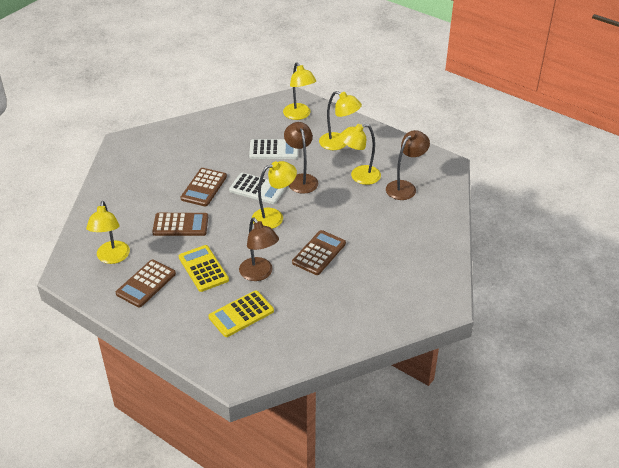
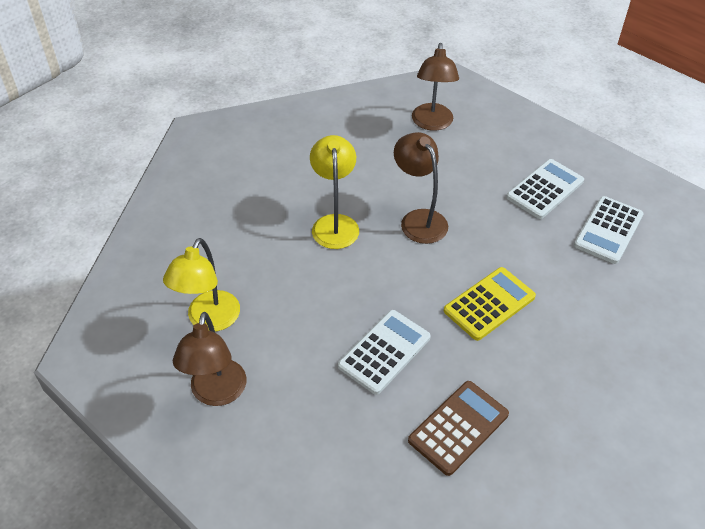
brown calculator: 4 -> 1
white calculator: 2 -> 3
yellow calculator: 2 -> 1
yellow lamp: 5 -> 2

